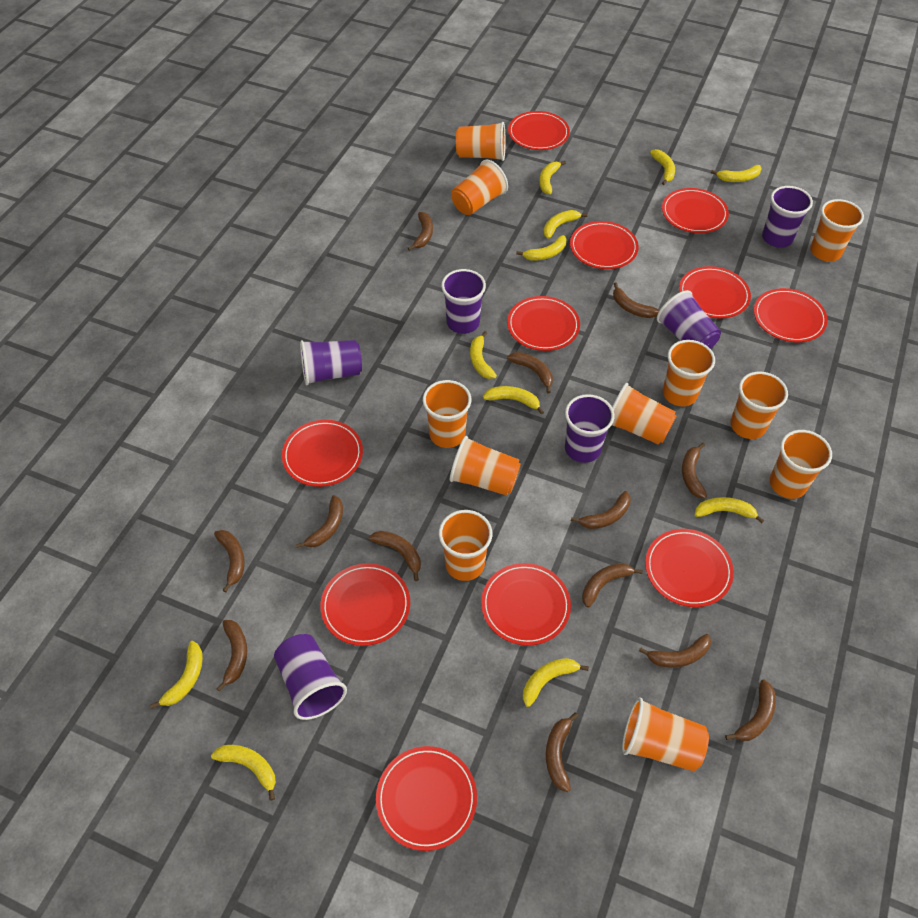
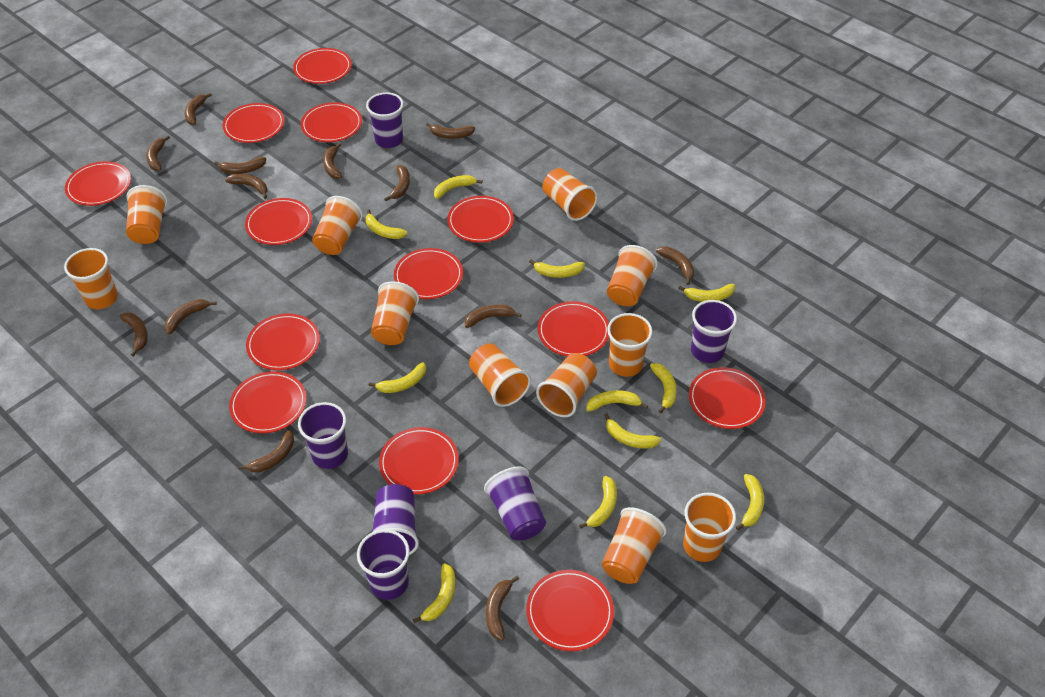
red plate: 11 -> 13

